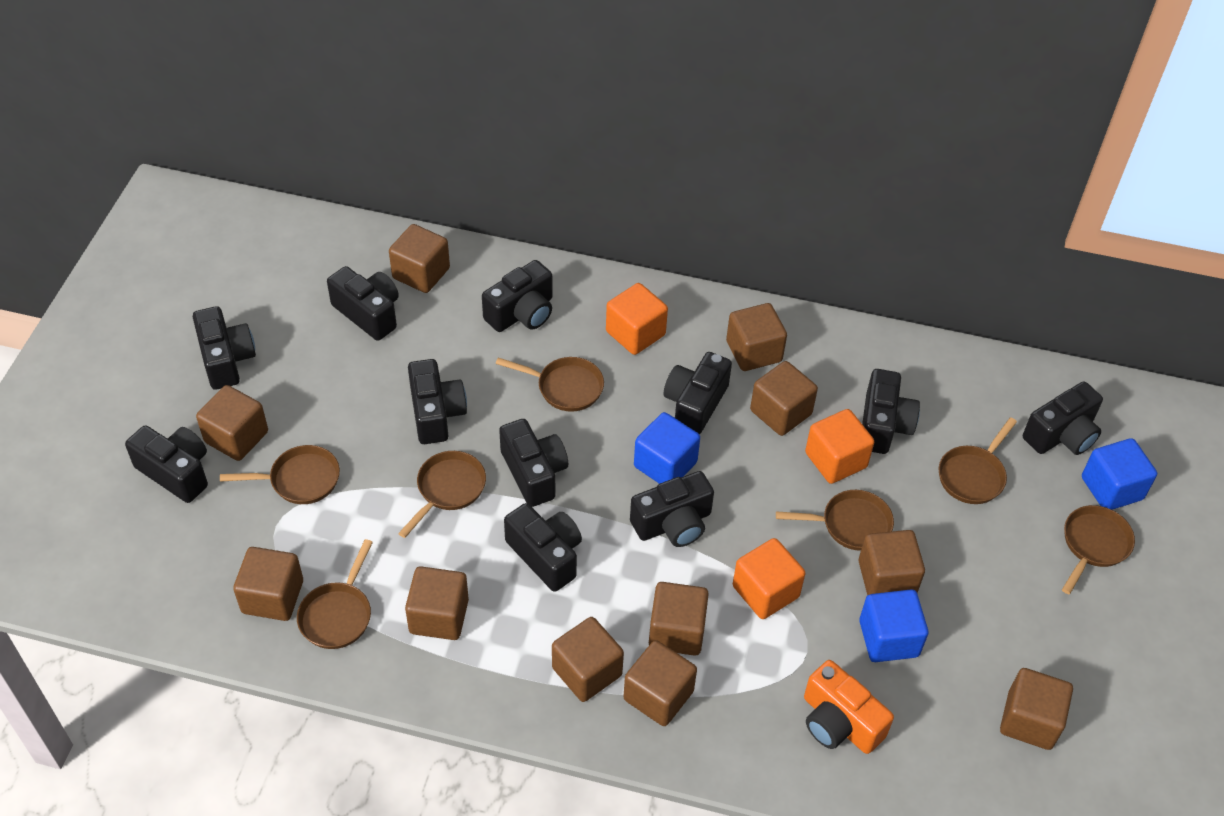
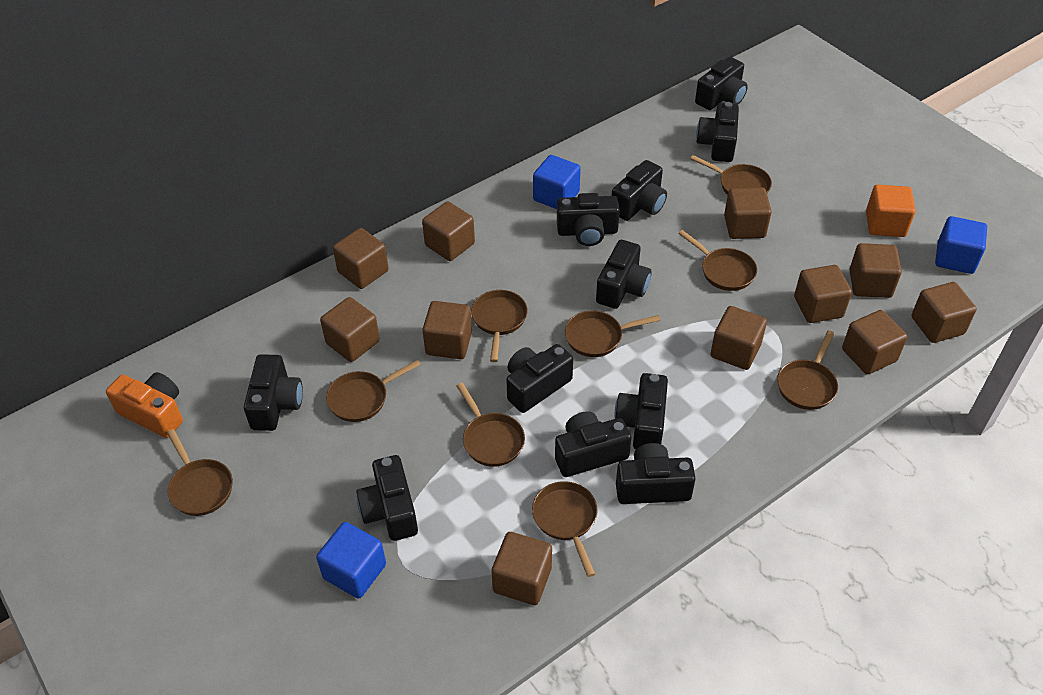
brown pan: 7 -> 9
orange cube: 3 -> 1

